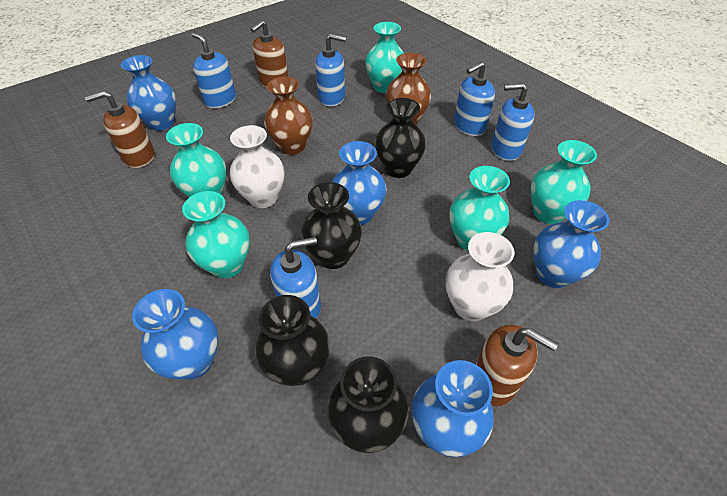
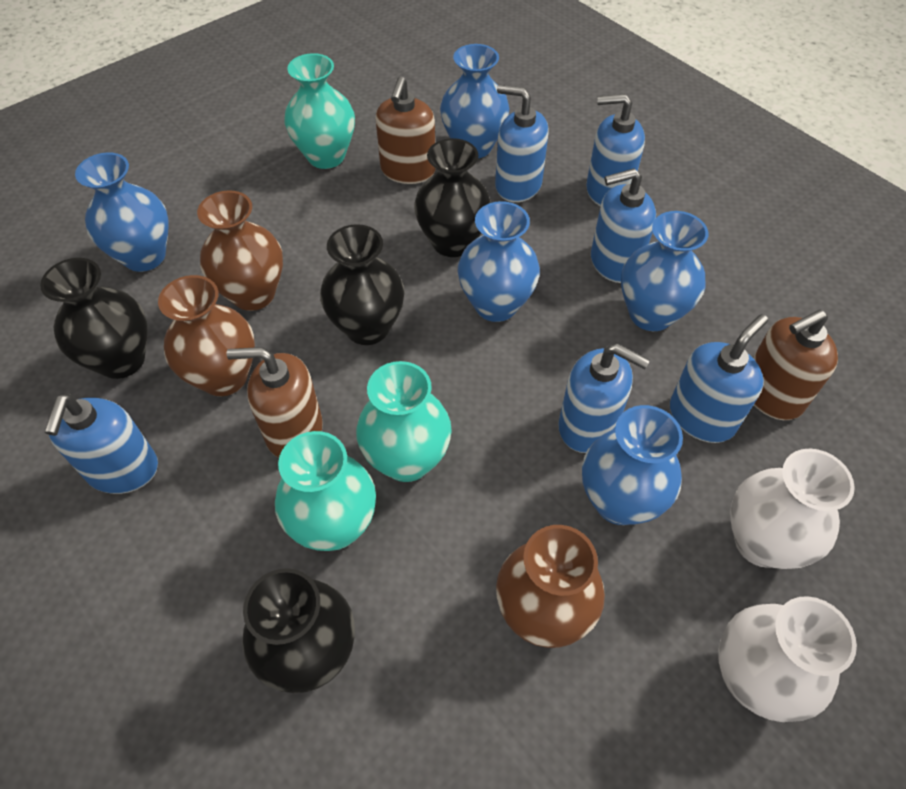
blue soap dispenser: 5 -> 6
brown vase: 2 -> 3
turquoise vase: 5 -> 3

